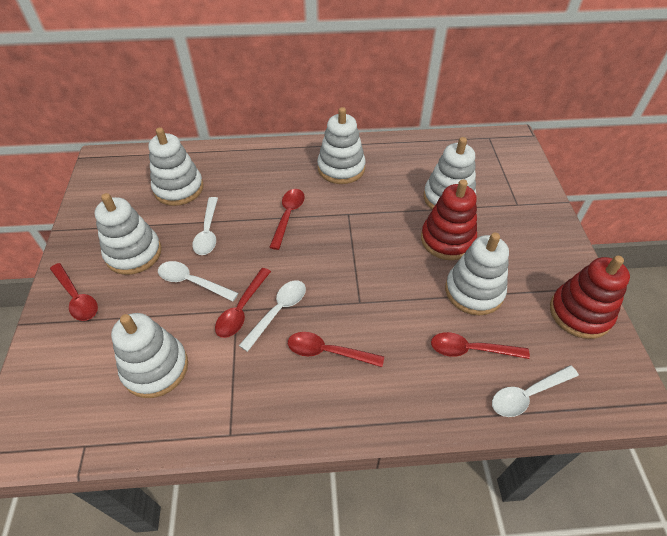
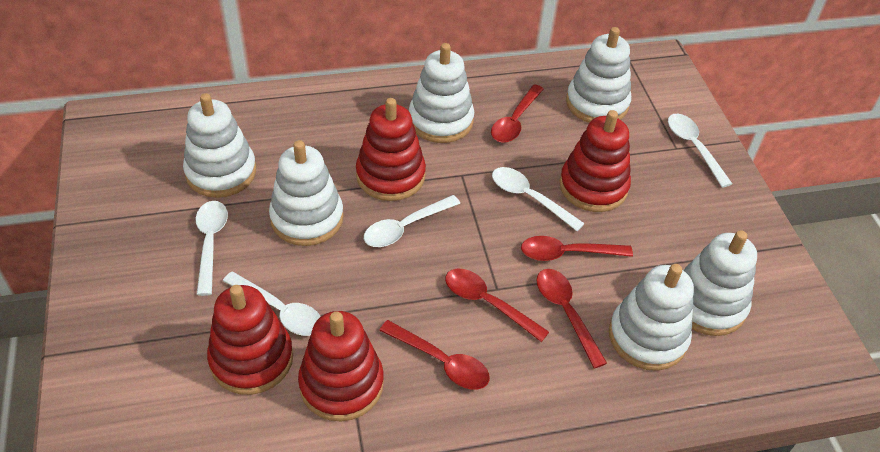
red stacking toy: 2 -> 4
white spoon: 4 -> 5

